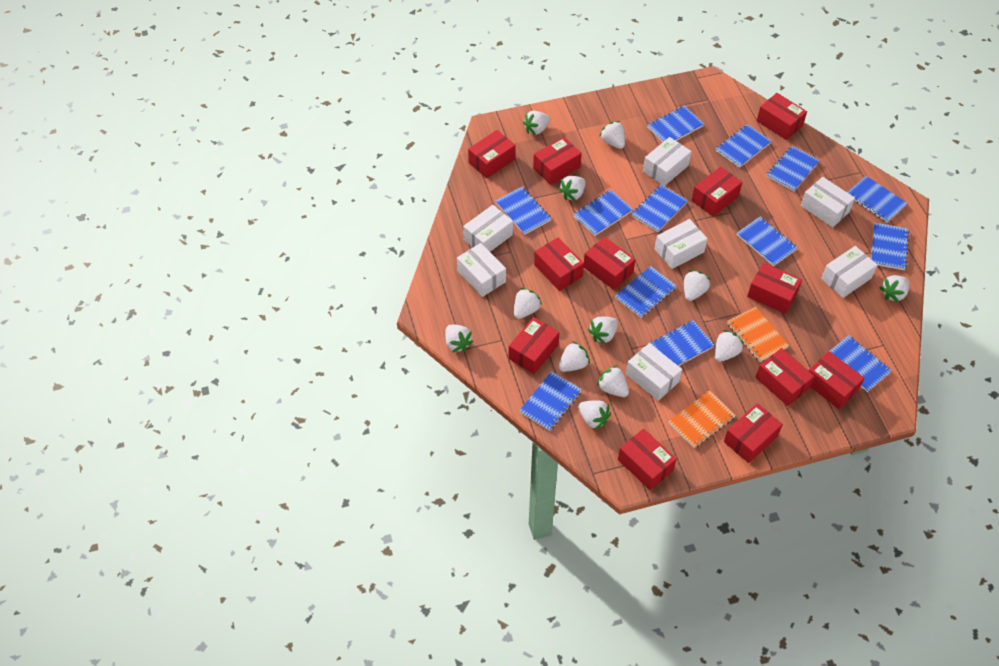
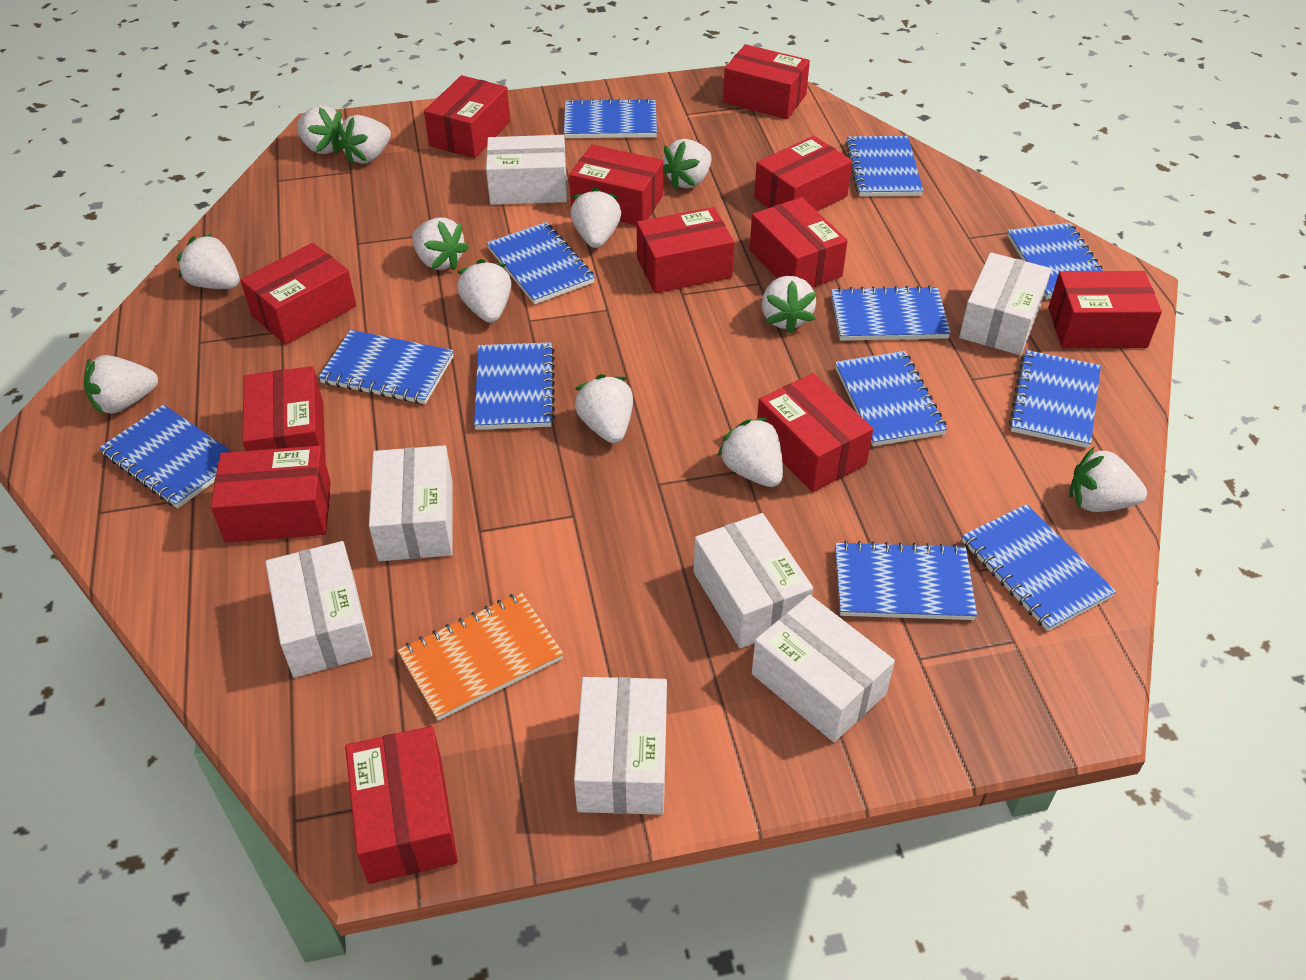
blue notebook: 13 -> 12
orange notebook: 2 -> 1

